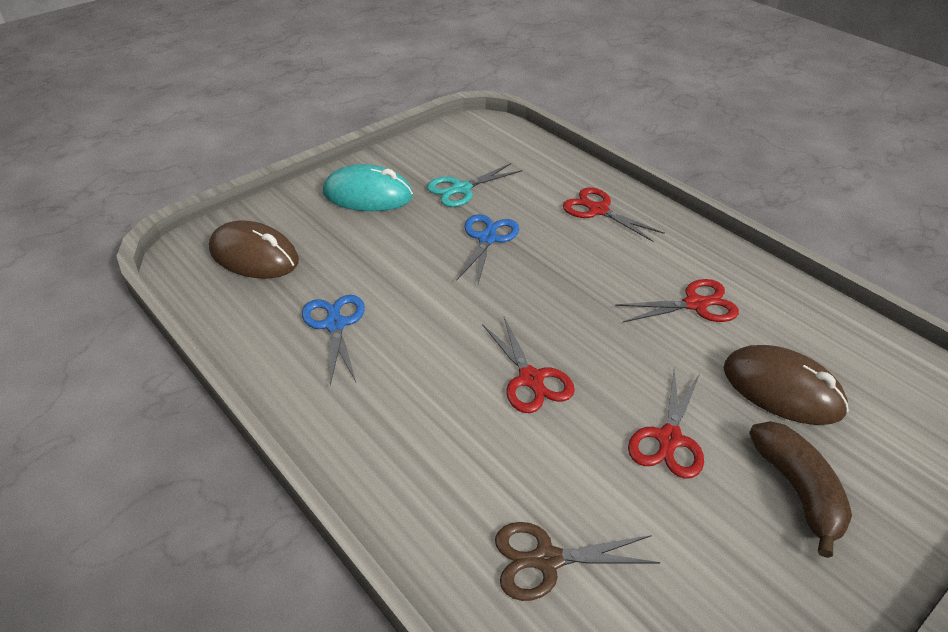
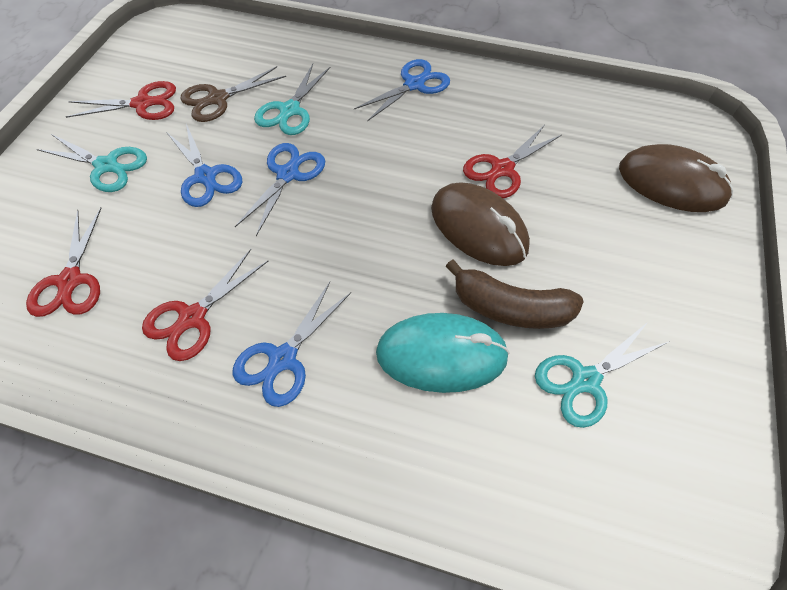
blue scissors: 2 -> 4
turquoise scissors: 1 -> 3

